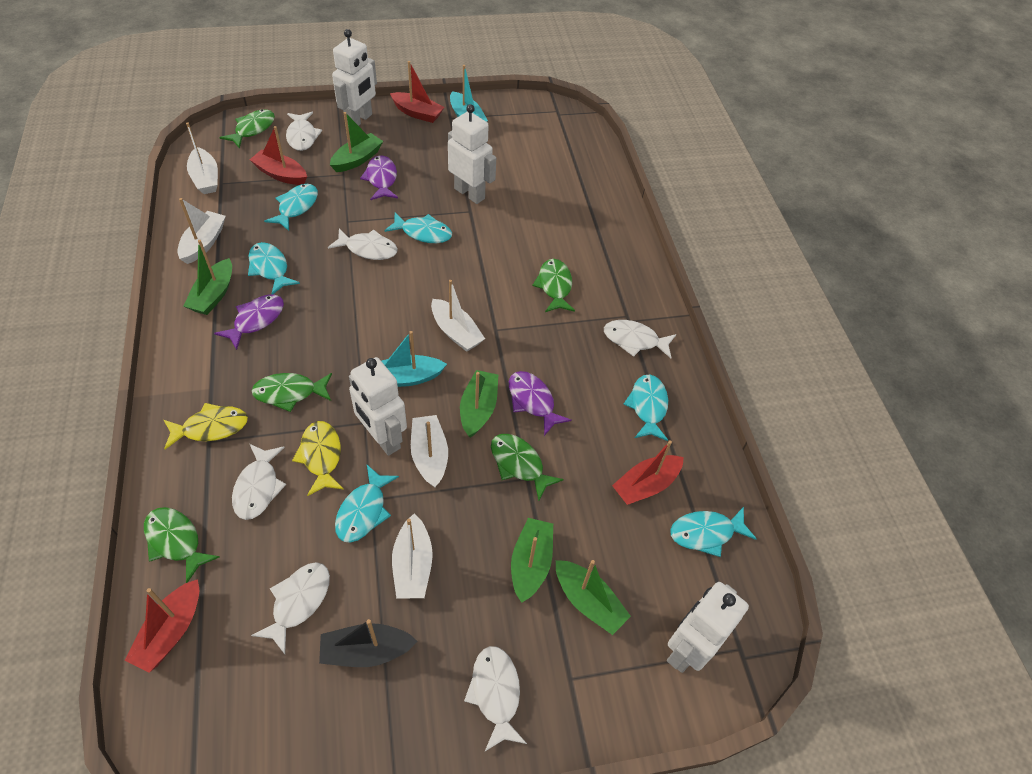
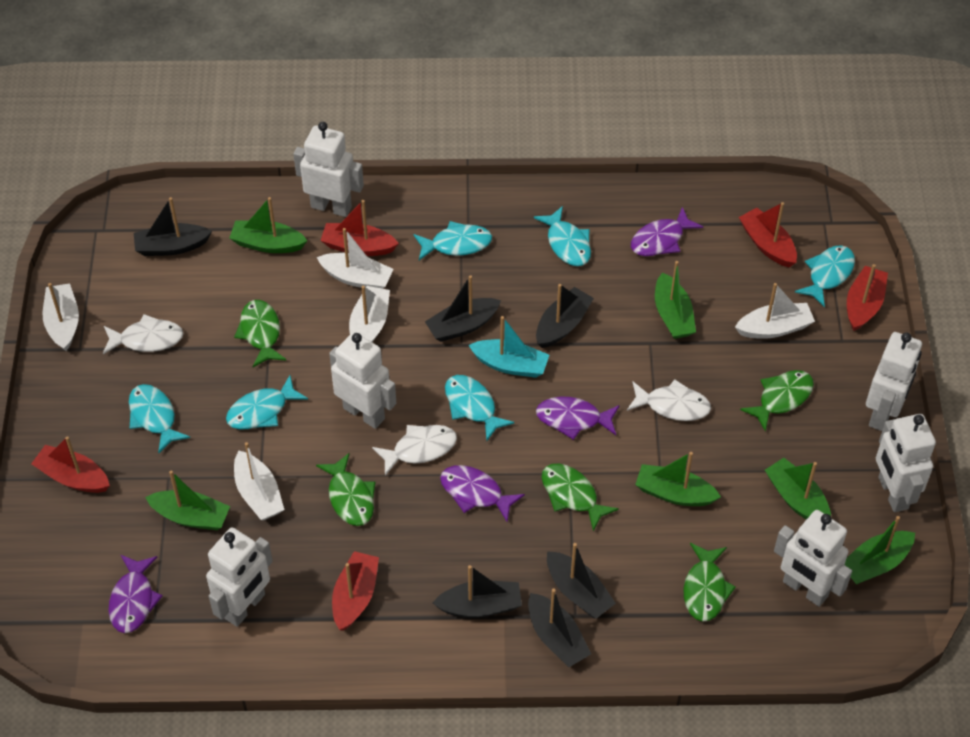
black boat: 1 -> 6
green boat: 5 -> 6
purple fish: 3 -> 4
red boat: 4 -> 5
turquoise boat: 2 -> 1
white fish: 6 -> 3
white robot: 4 -> 6
yellow fish: 2 -> 0

